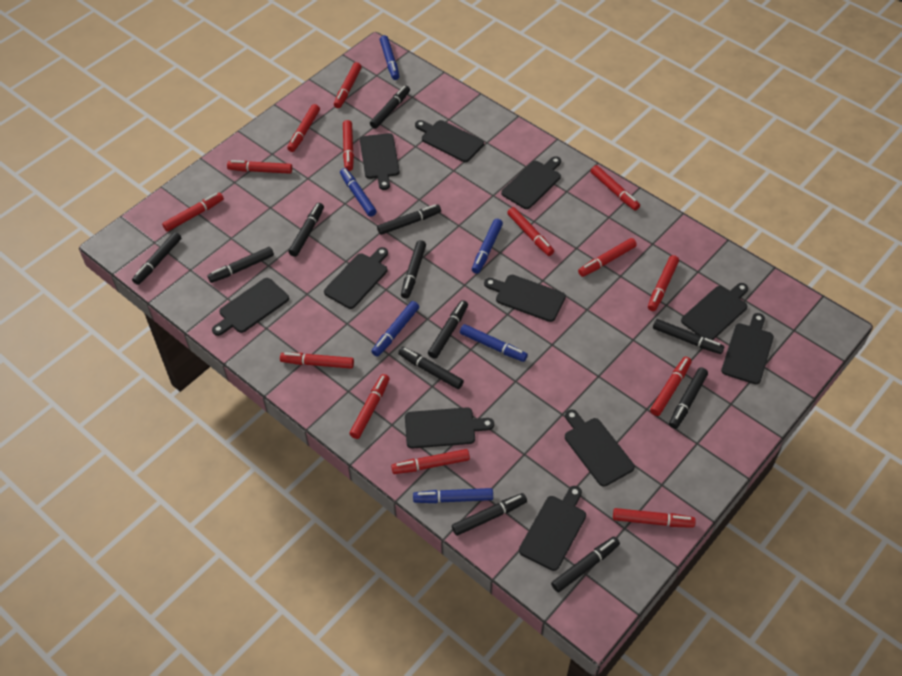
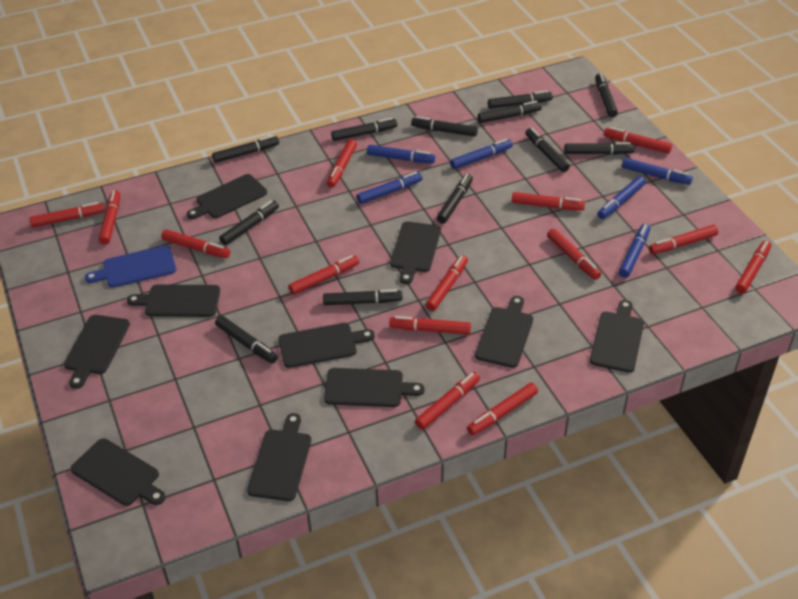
black cutting board: 11 -> 10
blue cutting board: 0 -> 1

